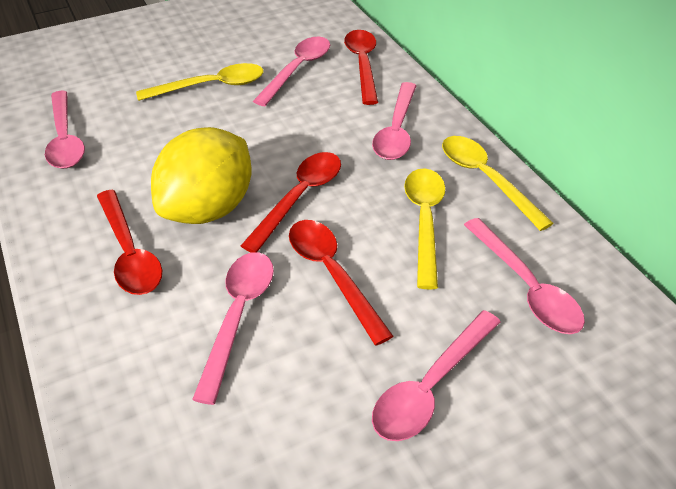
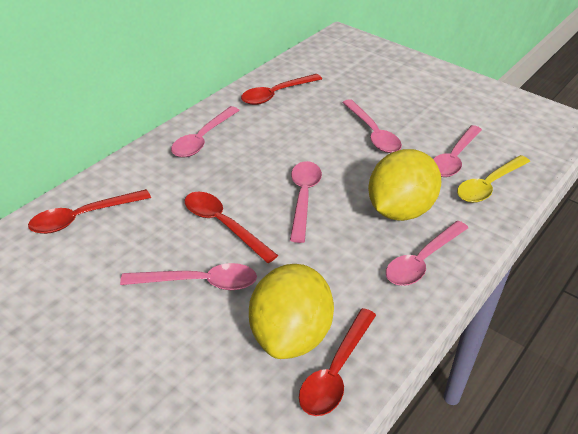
yellow lemon: 1 -> 2
yellow spoon: 3 -> 1

